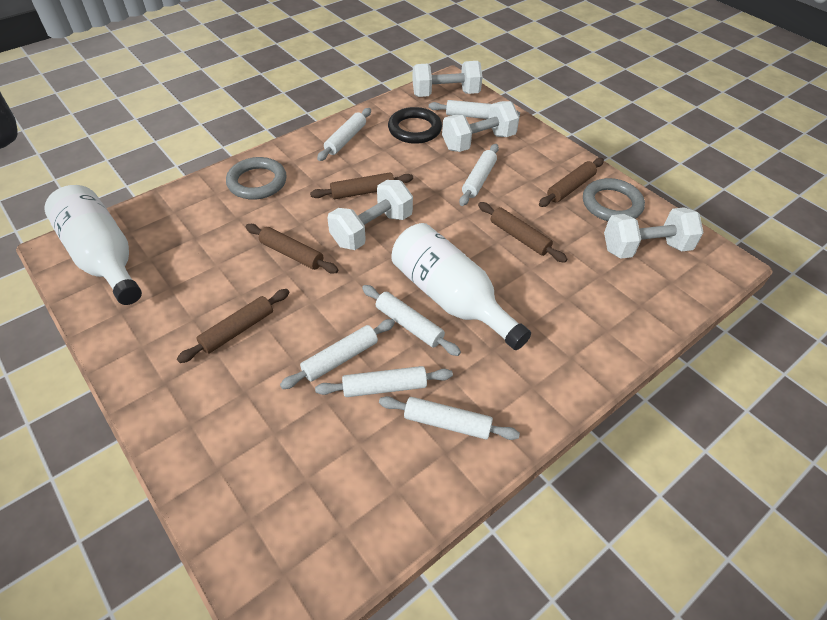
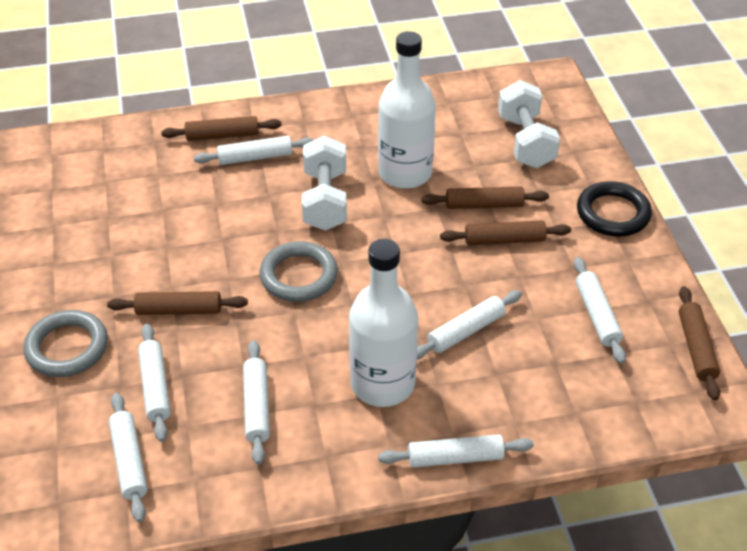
white dumbbell: 4 -> 2

